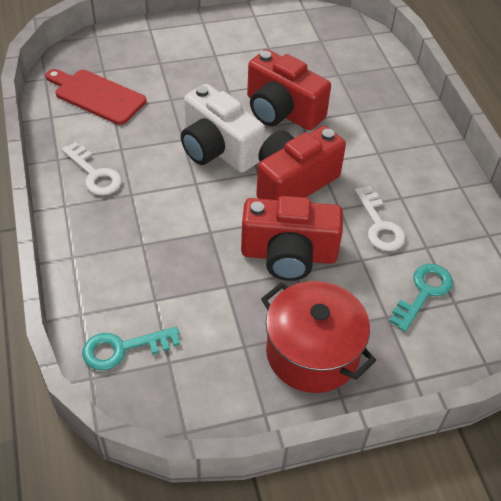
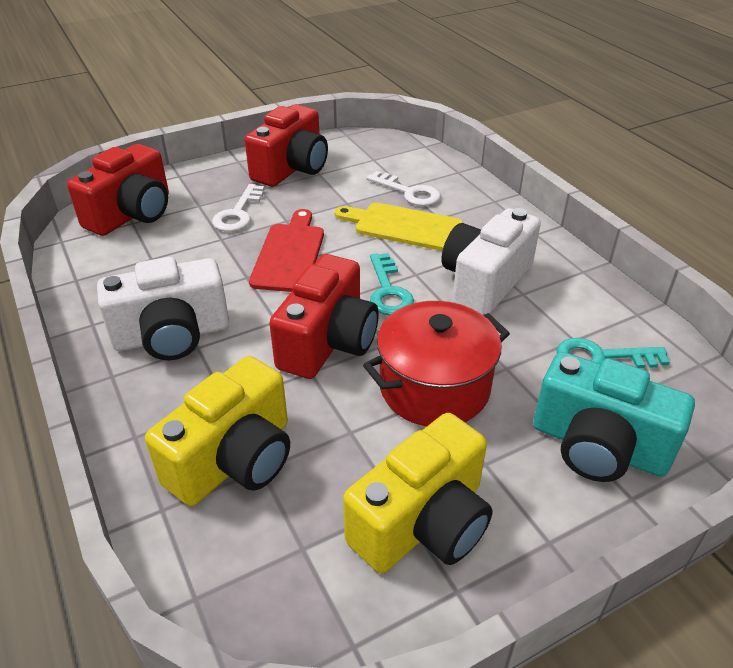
turquoise camera: 0 -> 1
white camera: 1 -> 2
yellow camera: 0 -> 2
yellow cutting board: 0 -> 1

